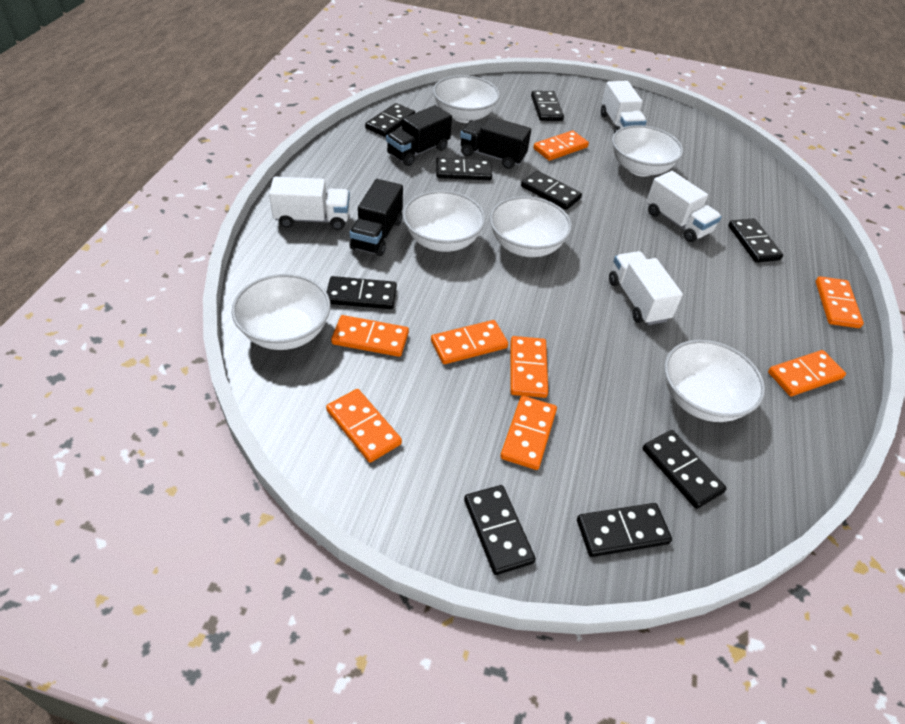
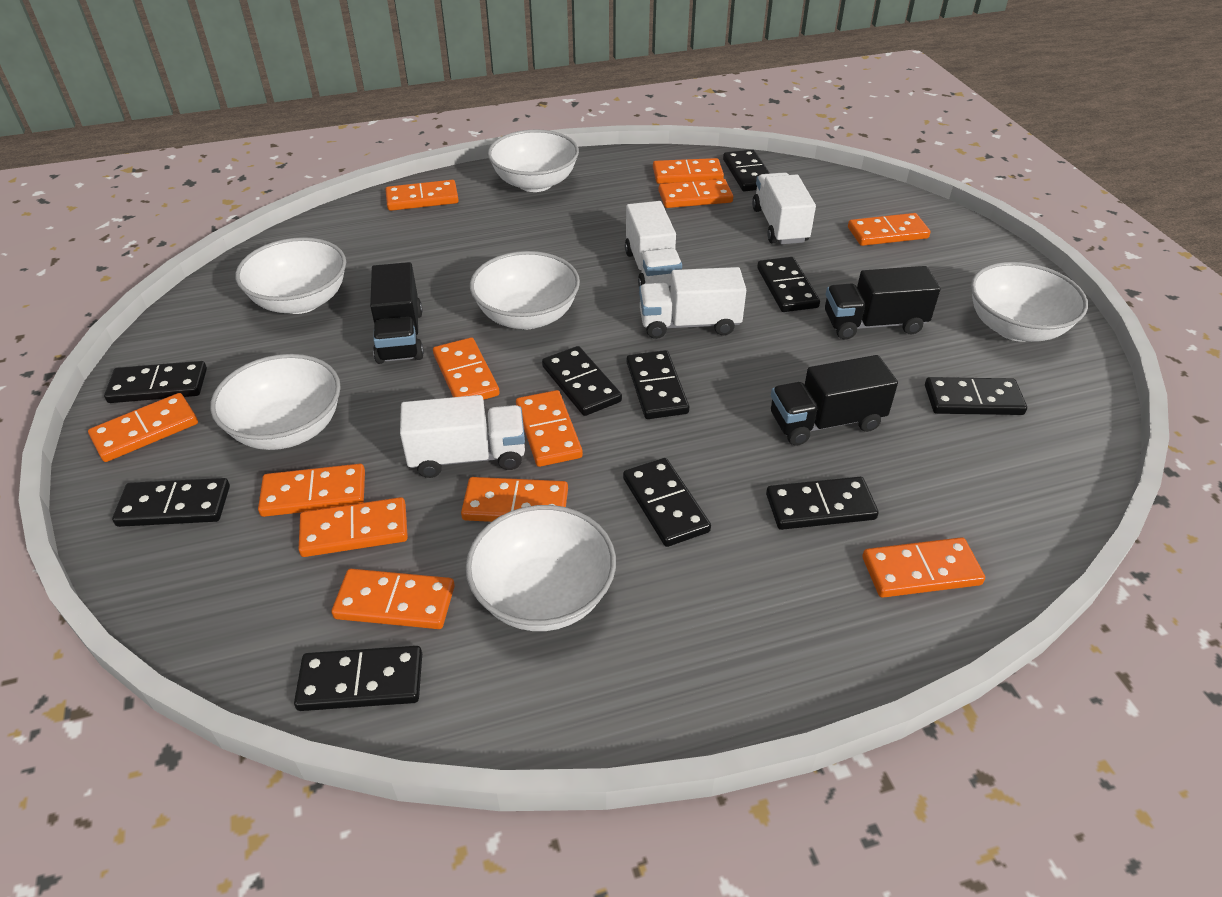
black domino: 9 -> 10
orange domino: 8 -> 12

